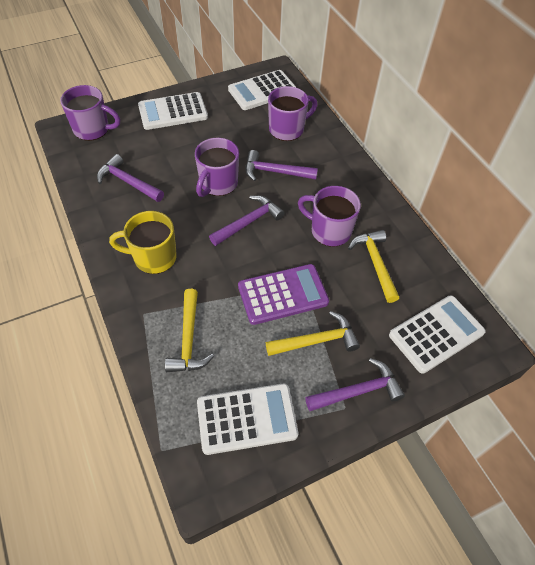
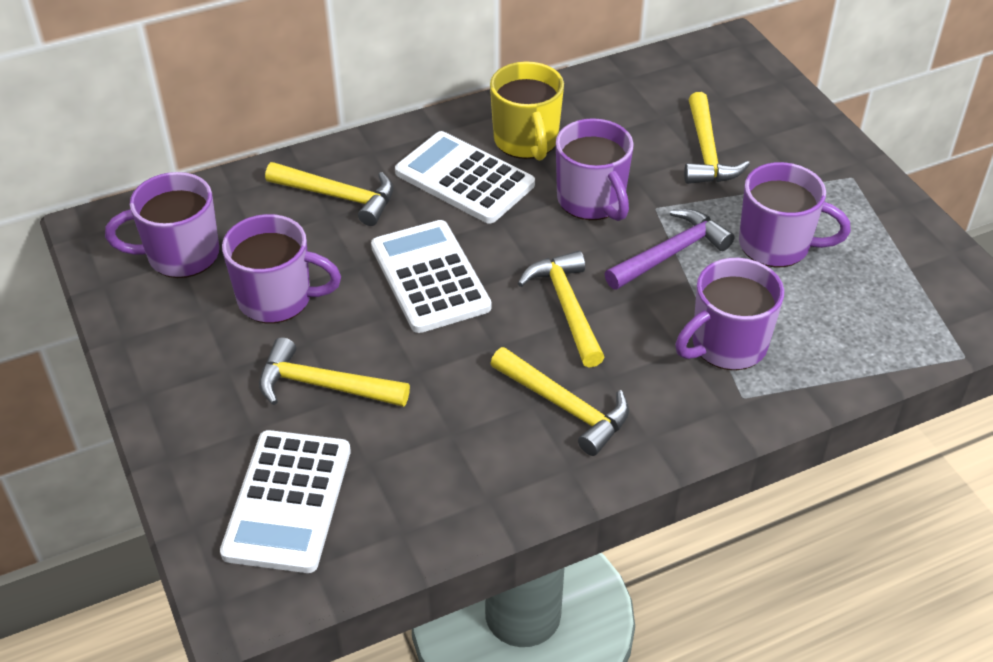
purple calculator: 1 -> 0
purple hammer: 4 -> 1
purple mug: 4 -> 5
white calculator: 4 -> 3
yellow hammer: 3 -> 5

